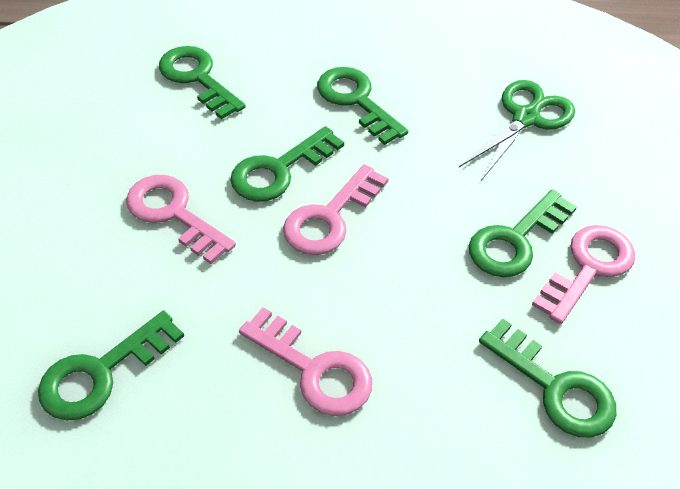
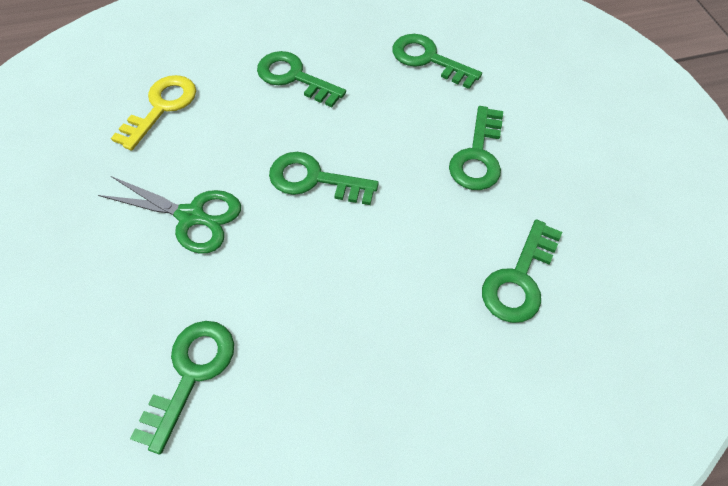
pink key: 4 -> 0
yellow key: 0 -> 1

